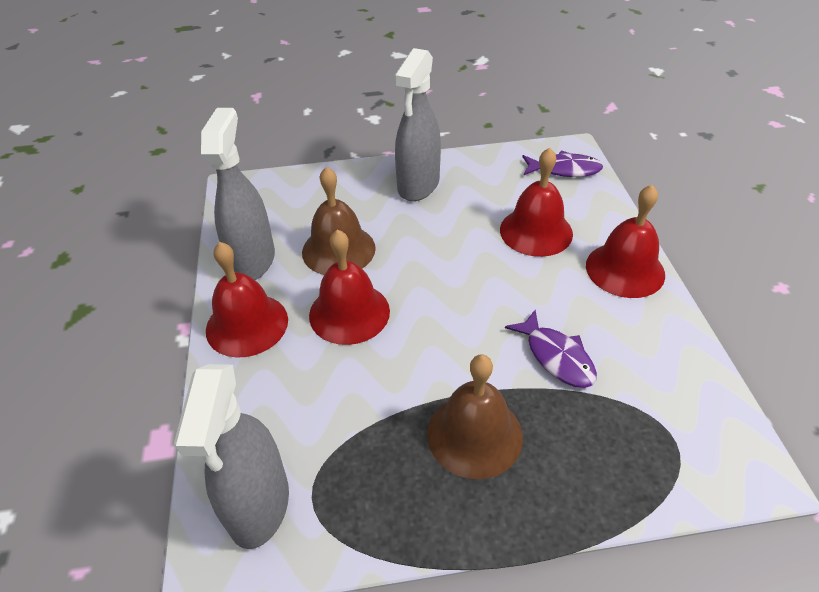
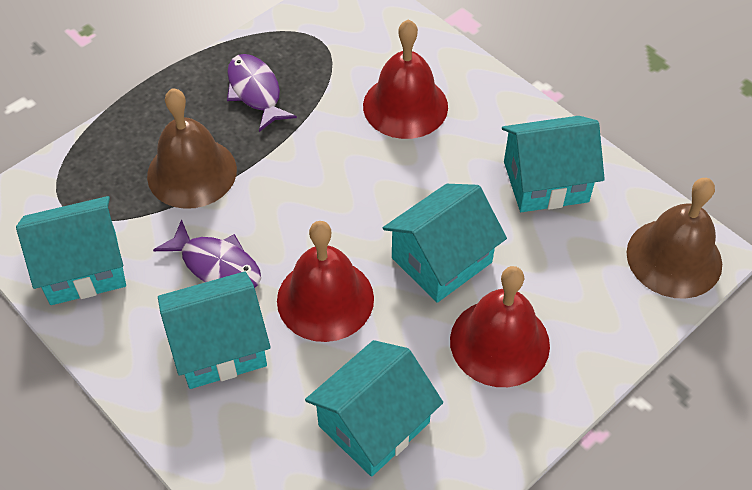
grey spray bottle: 3 -> 0
red bell: 4 -> 3
turquoise house: 0 -> 5

